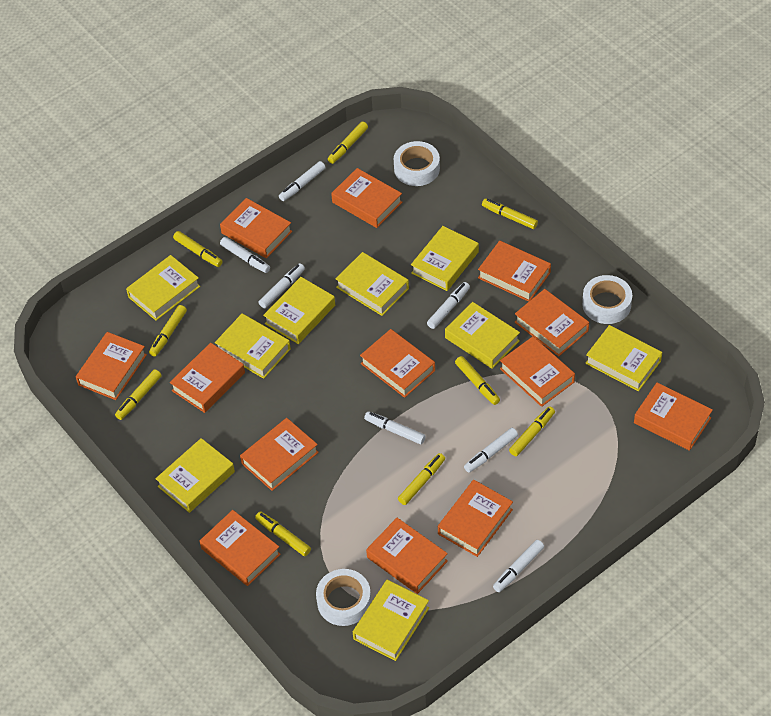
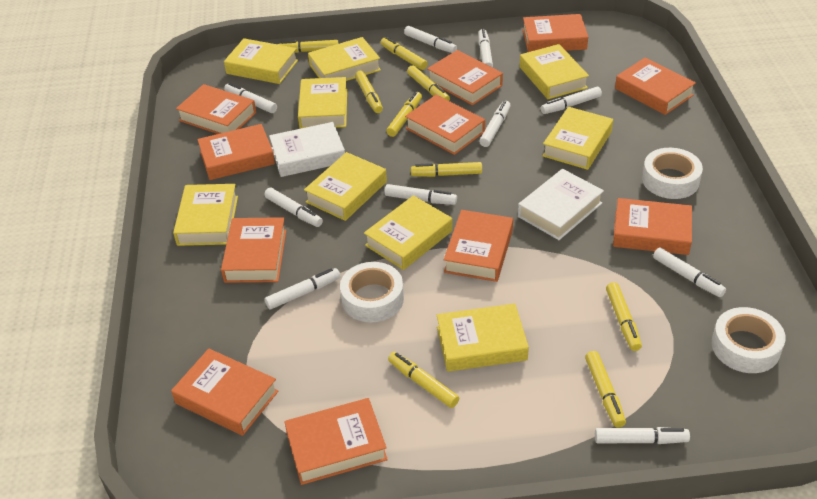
orange book: 13 -> 11
white book: 0 -> 2
white marker: 7 -> 10

